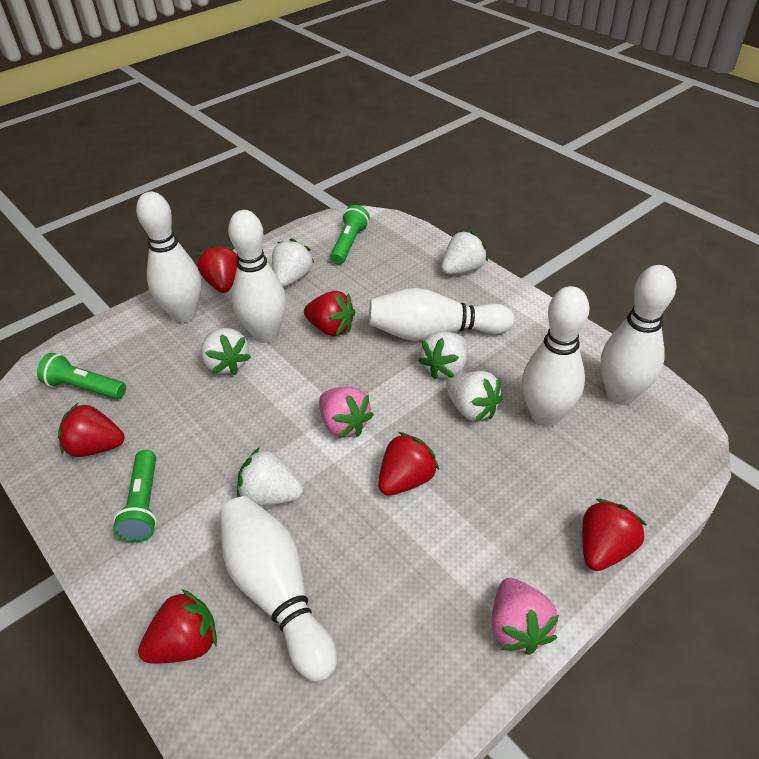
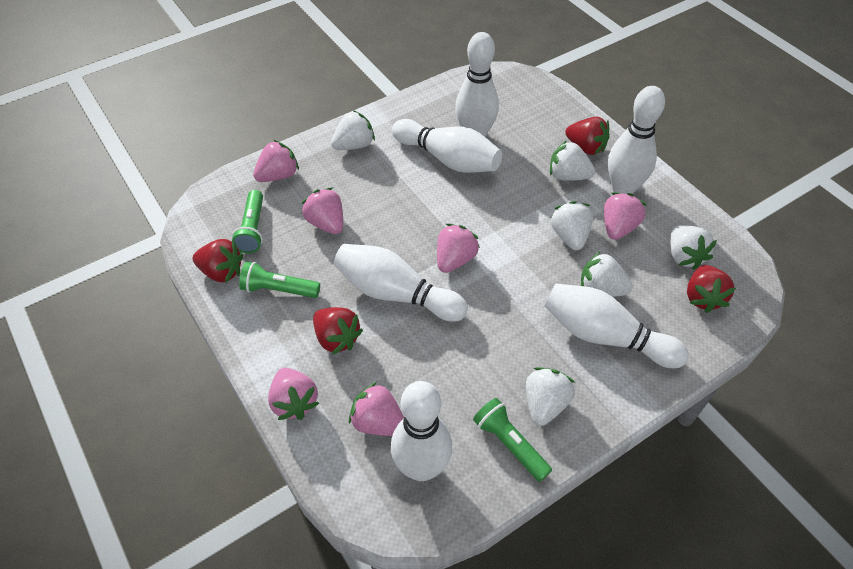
pink strawberry: 2 -> 6
red strawberry: 6 -> 4

